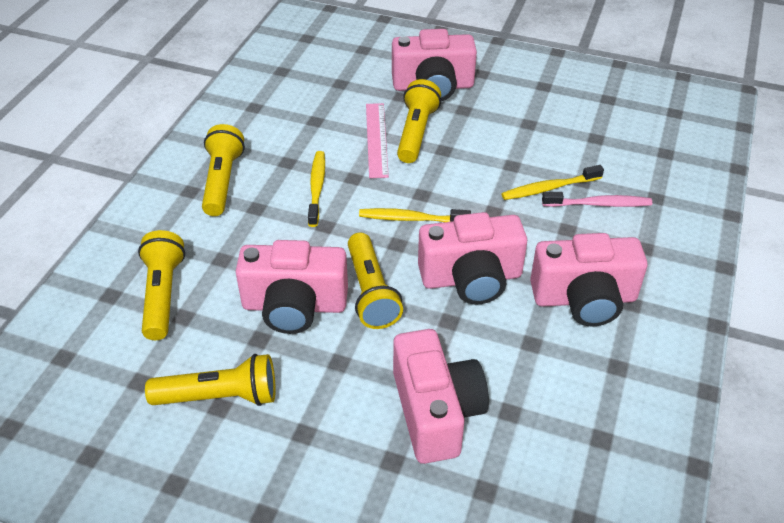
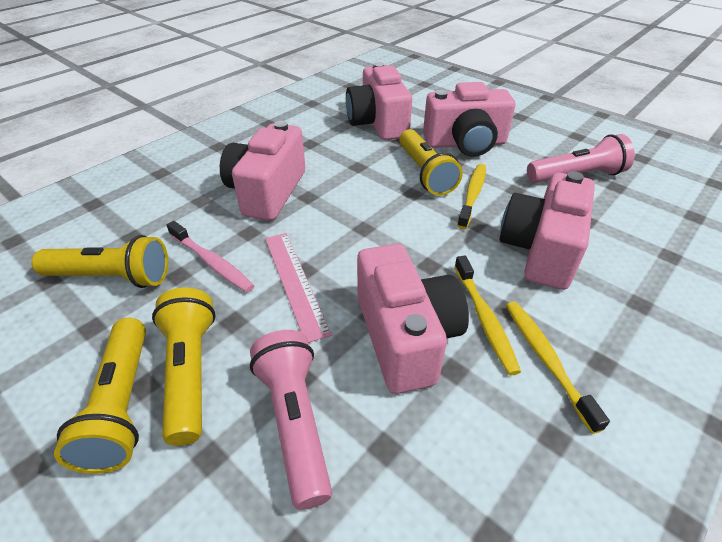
pink flashlight: 0 -> 2
yellow flashlight: 5 -> 4

